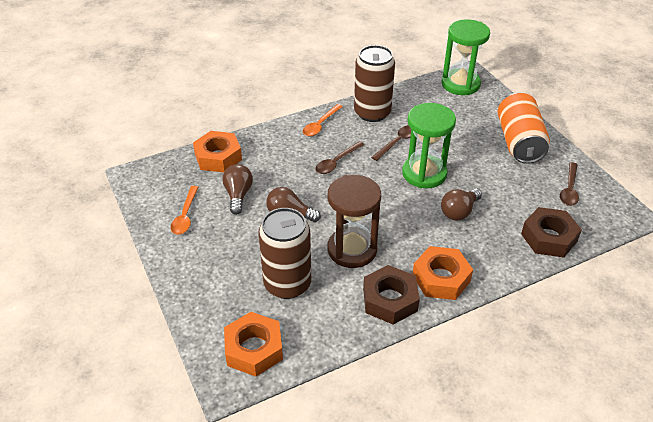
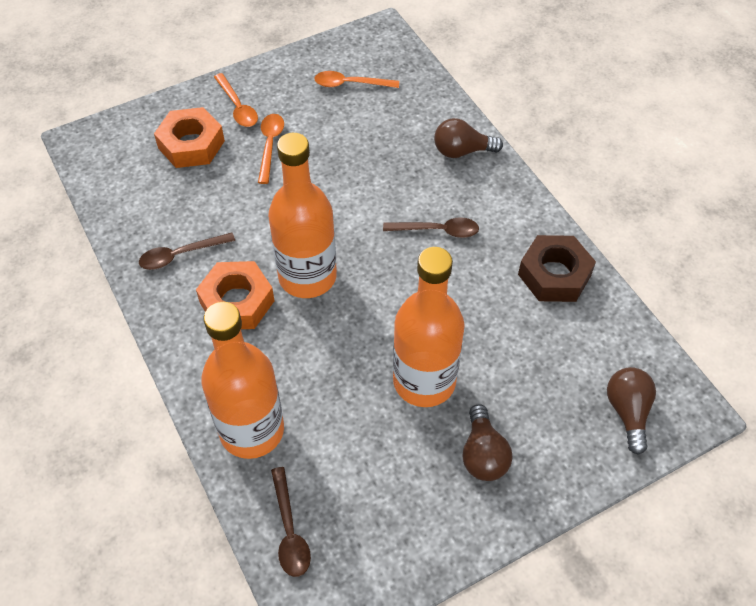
brown can: 2 -> 0
brown hourglass: 1 -> 0
brown nut: 2 -> 1
green hourglass: 2 -> 0
orange bottle: 0 -> 3
orange can: 1 -> 0
orange nut: 3 -> 2
orange spoon: 2 -> 3

